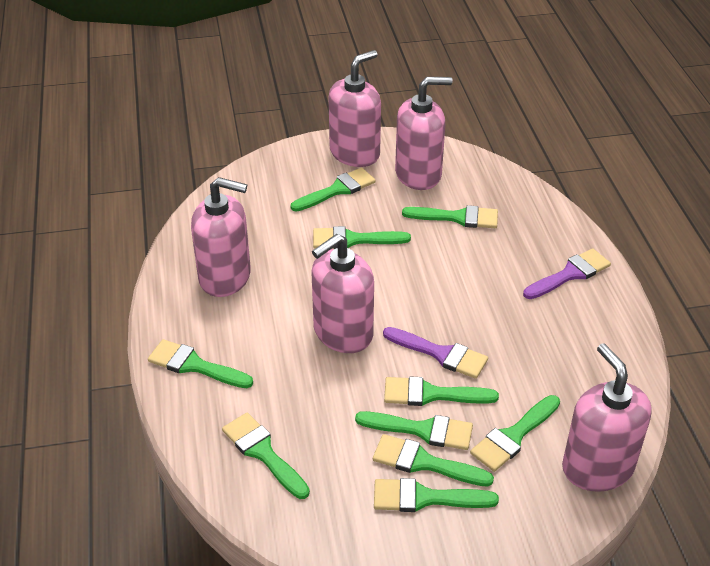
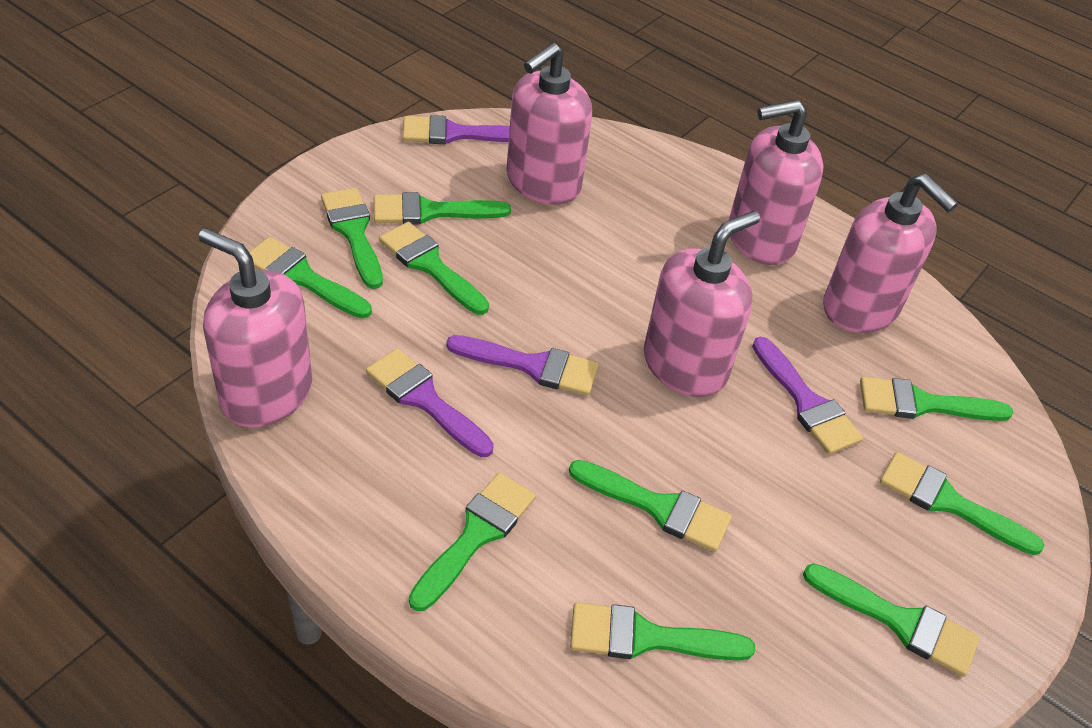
purple brush: 2 -> 4

